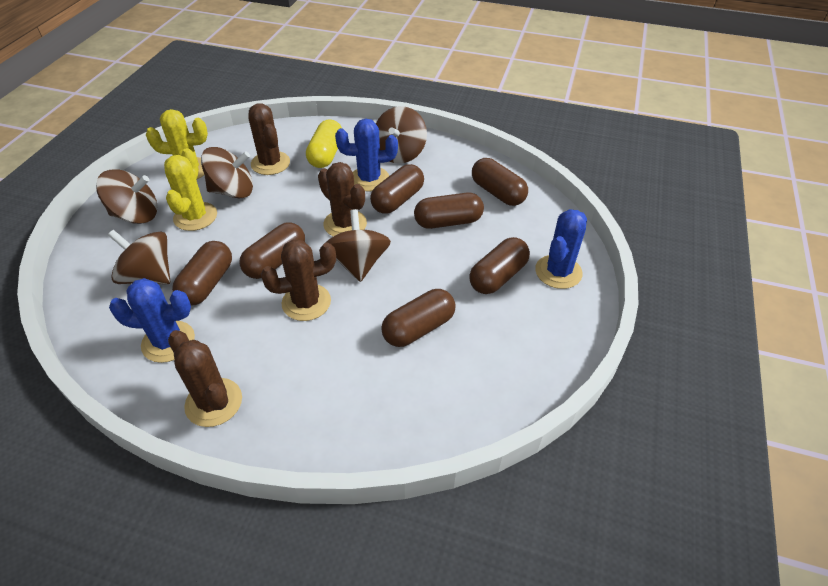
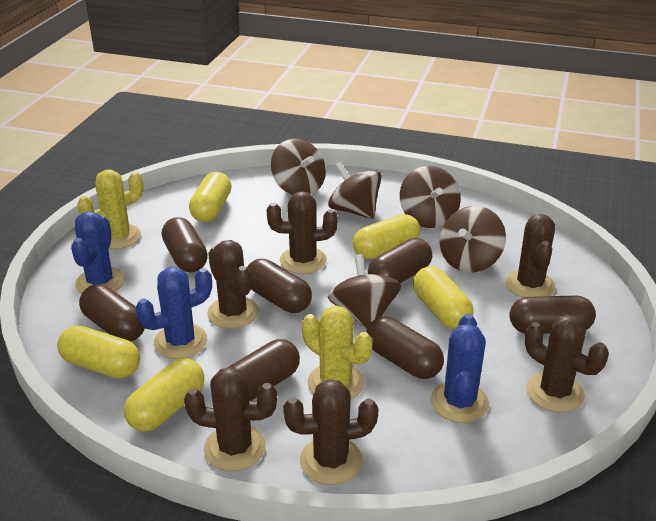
brown cactus: 4 -> 6
yellow capsule: 1 -> 5

